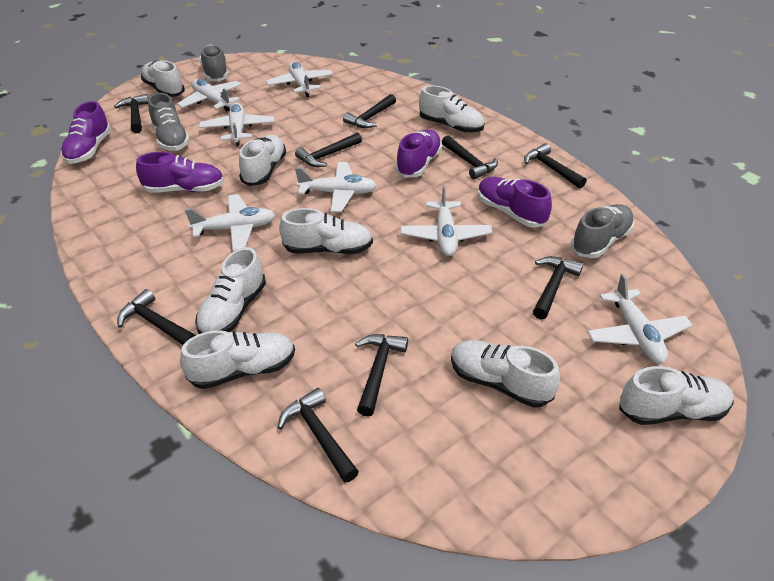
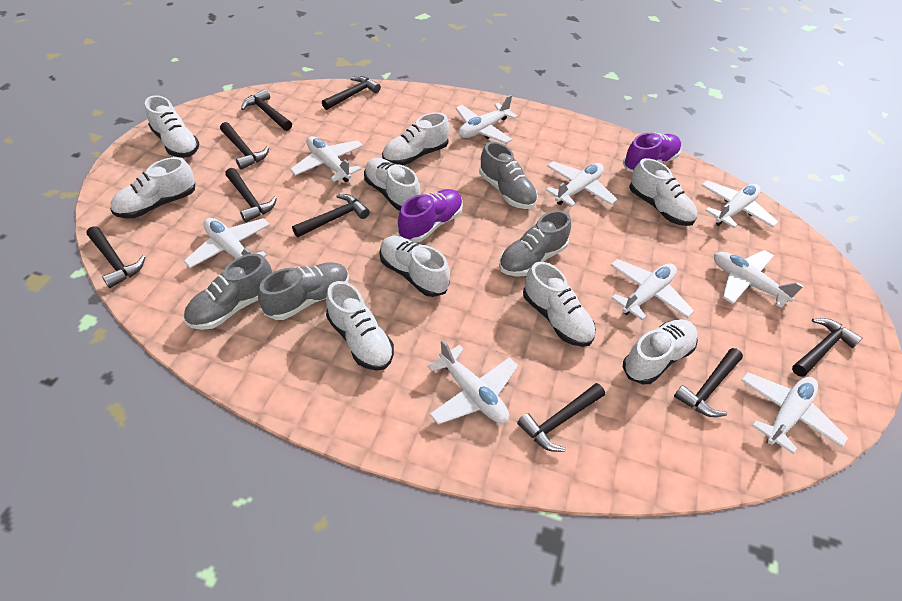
grey shoe: 3 -> 4
purple shoe: 4 -> 2
white plane: 7 -> 9
white shoe: 8 -> 9

